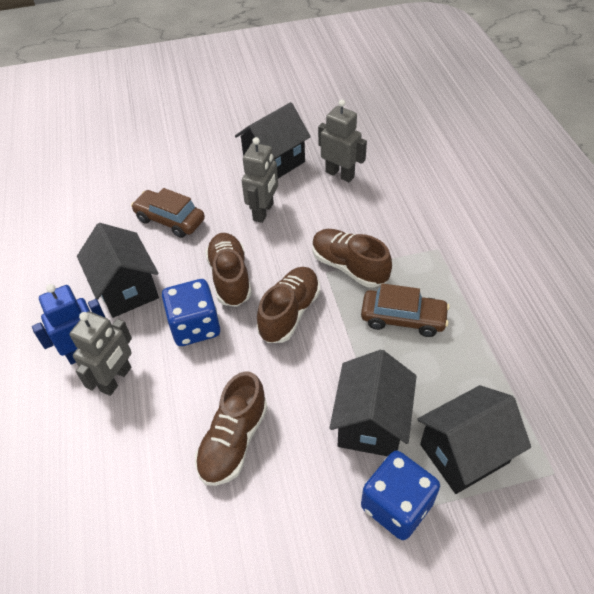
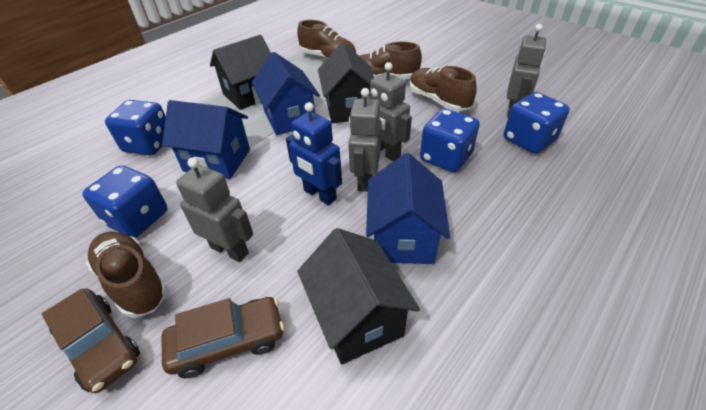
black house: 4 -> 3
blue dice: 2 -> 4
blue house: 0 -> 3
grey robot: 3 -> 4

